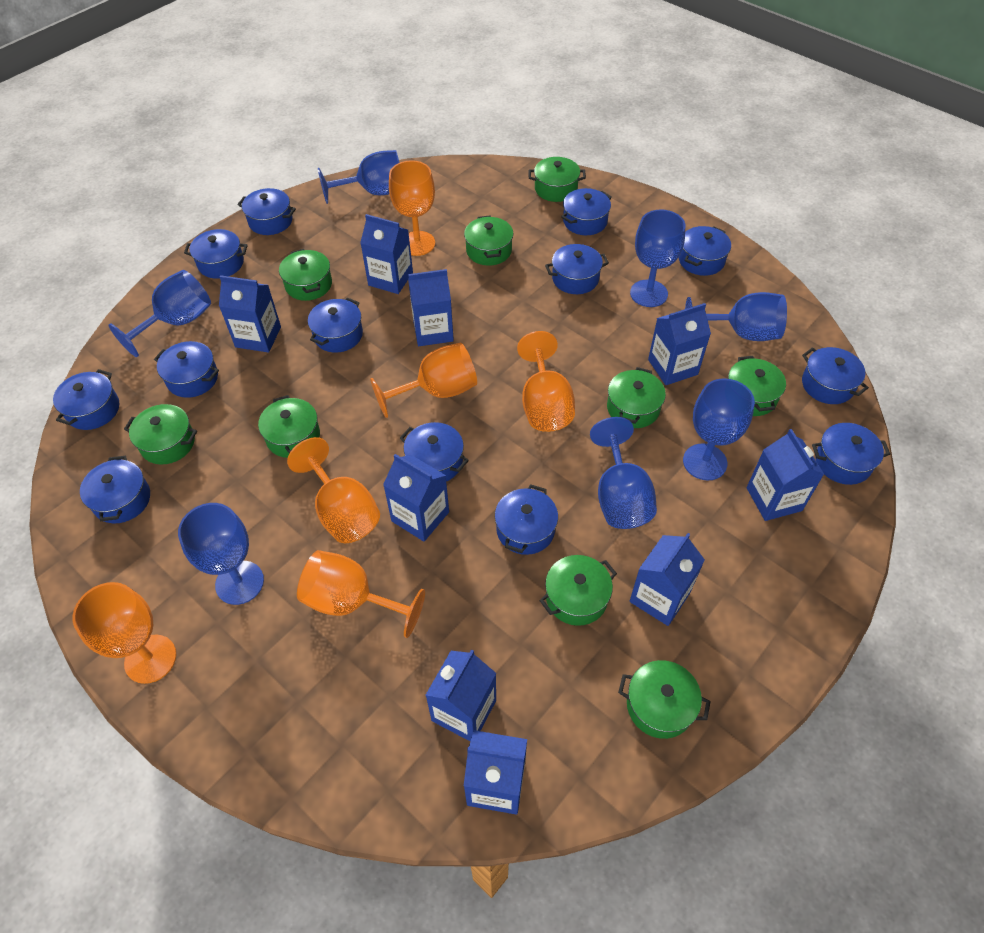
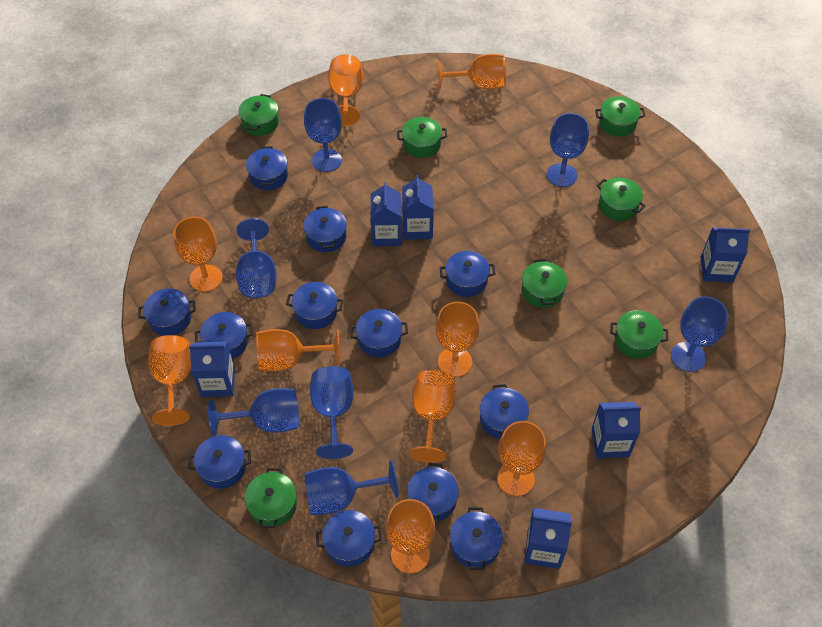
blue carton: 9 -> 6
blue pot: 13 -> 12
green pot: 9 -> 7
orange goblet: 6 -> 9

